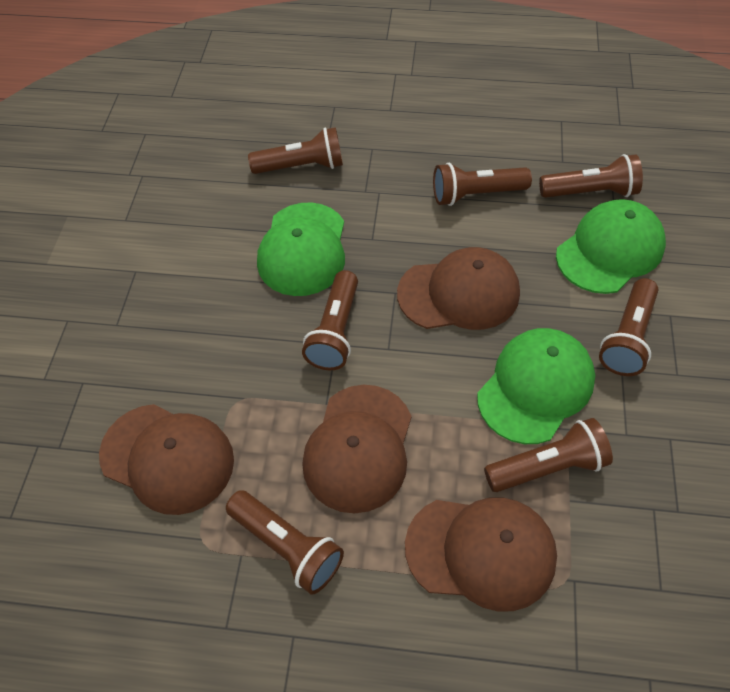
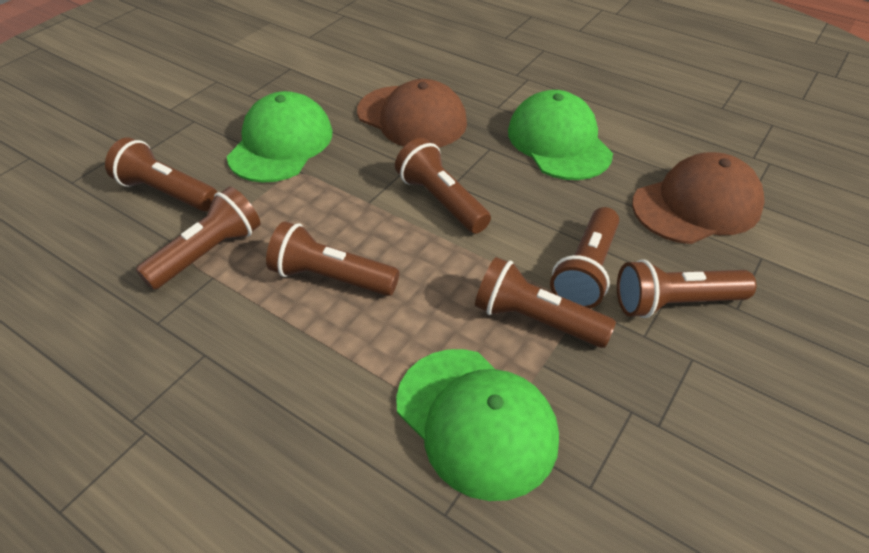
brown cap: 4 -> 2

